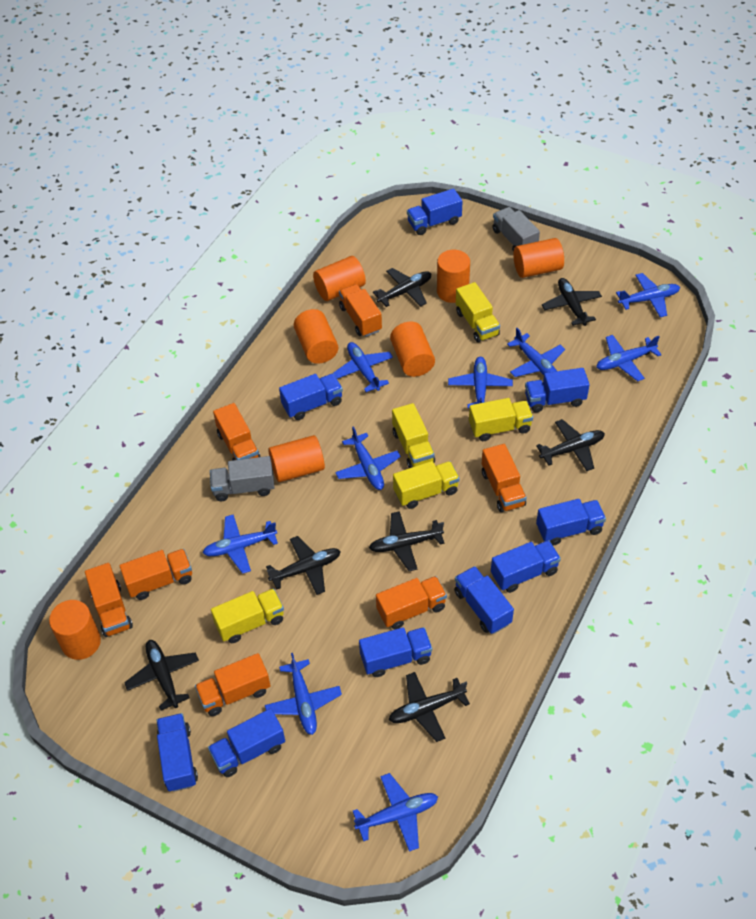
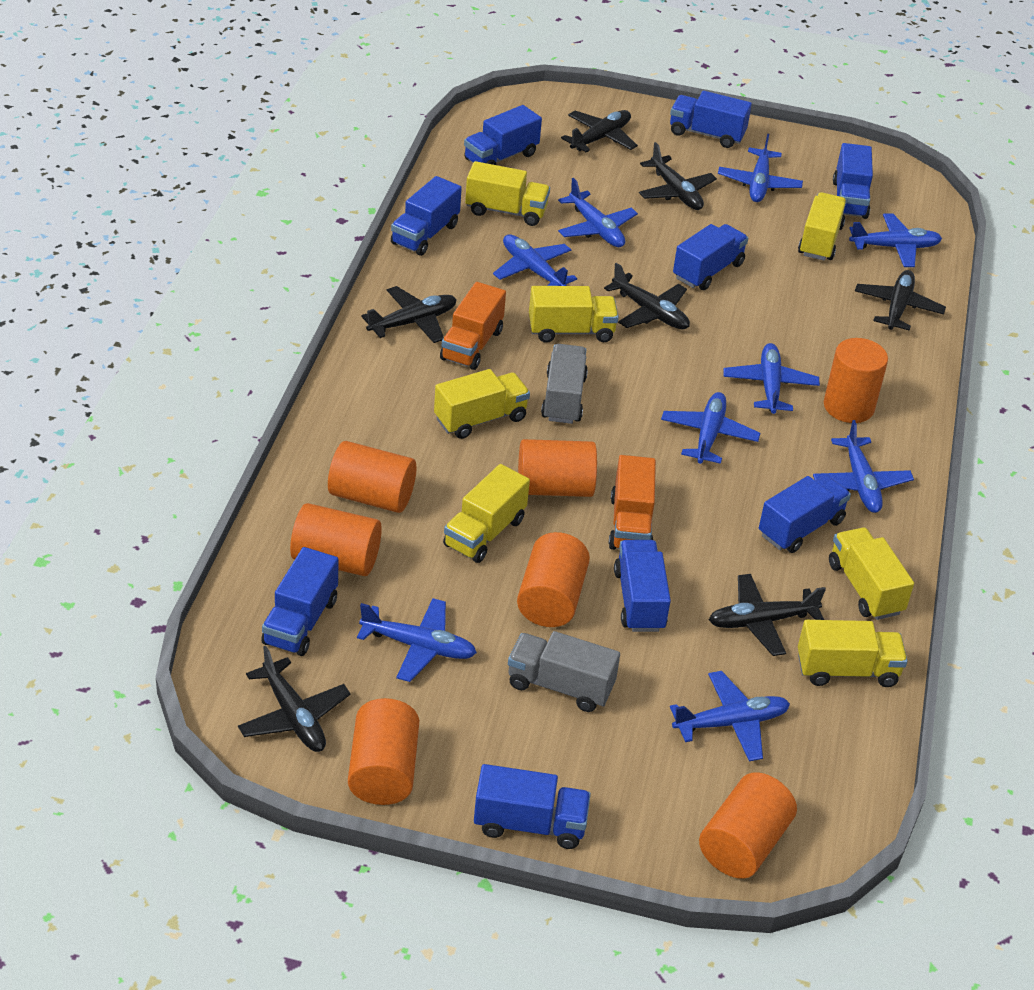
orange truck: 7 -> 2
yellow truck: 5 -> 7

